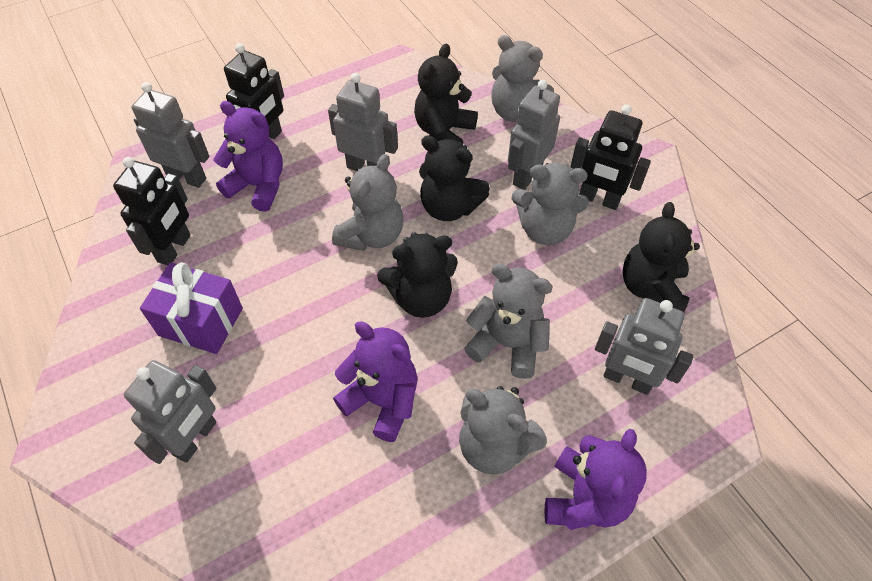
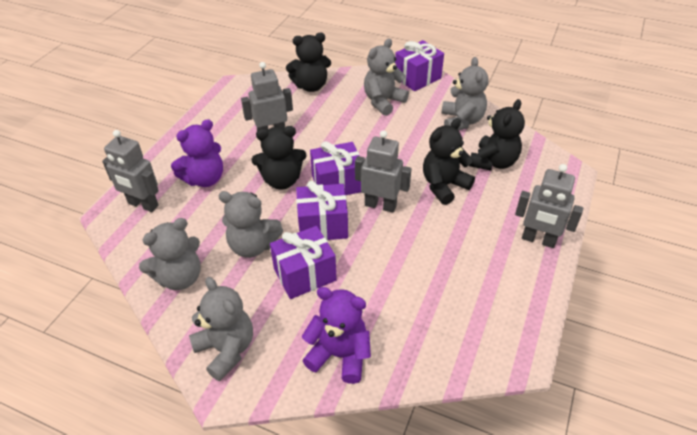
black robot: 3 -> 0
grey robot: 5 -> 4
purple gift: 1 -> 4
purple teddy bear: 3 -> 2

